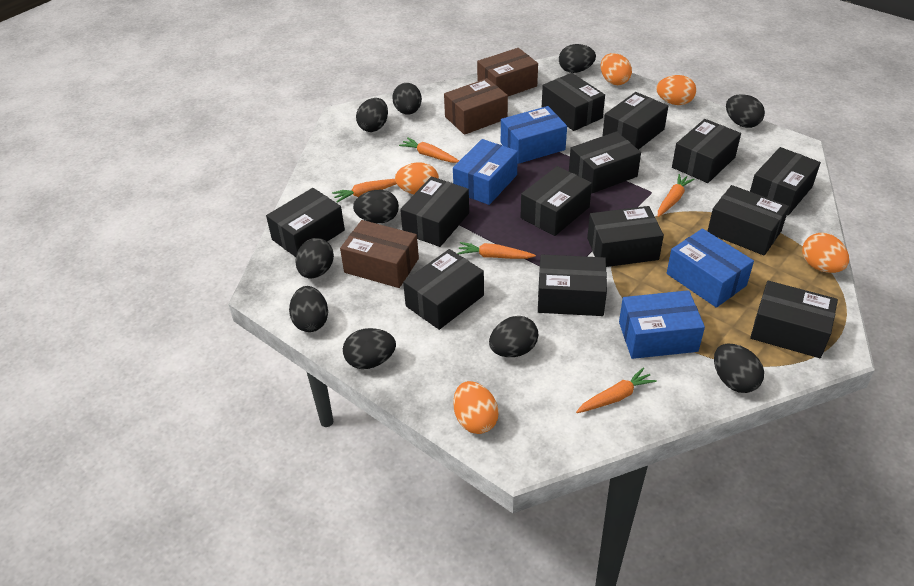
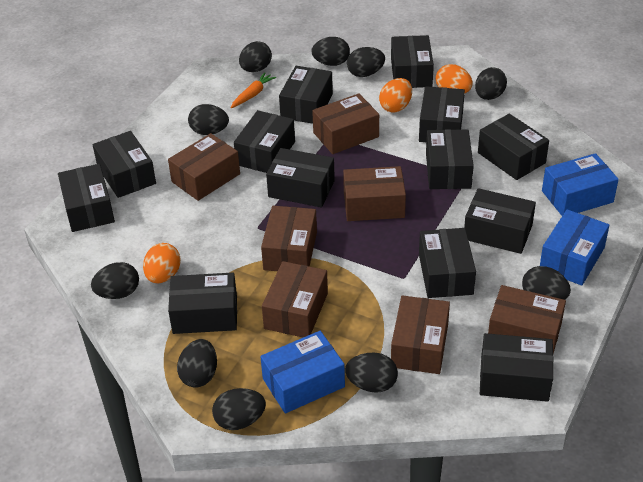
blue box: 4 -> 3
brown box: 3 -> 7
orange carrot: 5 -> 1
orange egg: 5 -> 3

